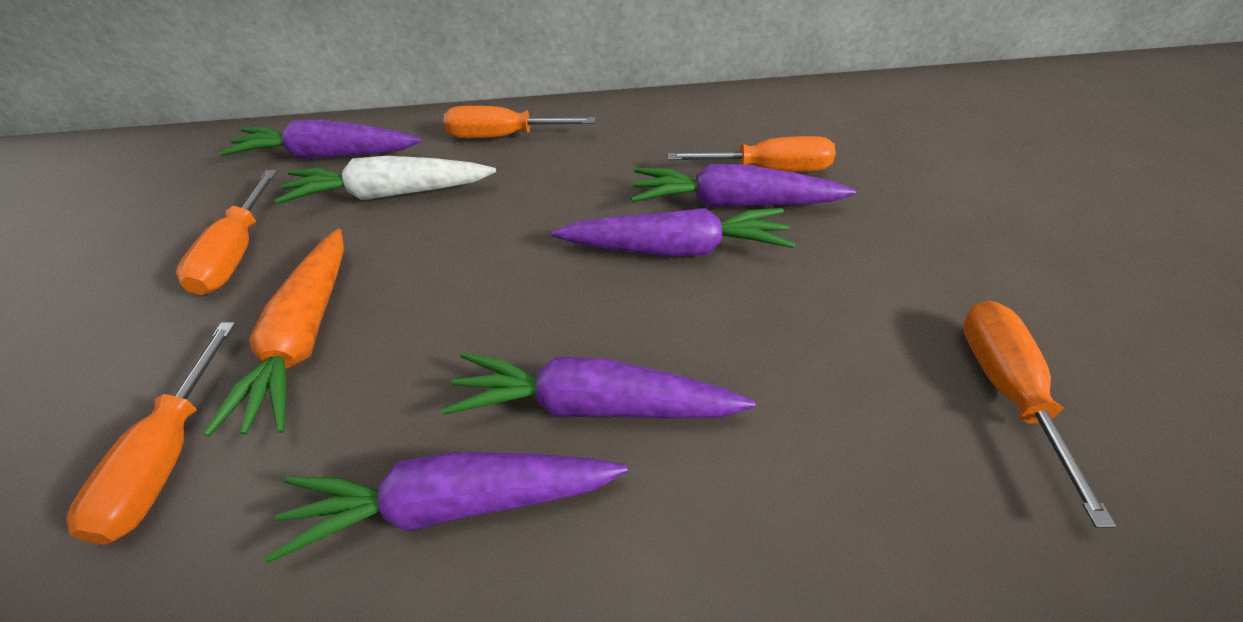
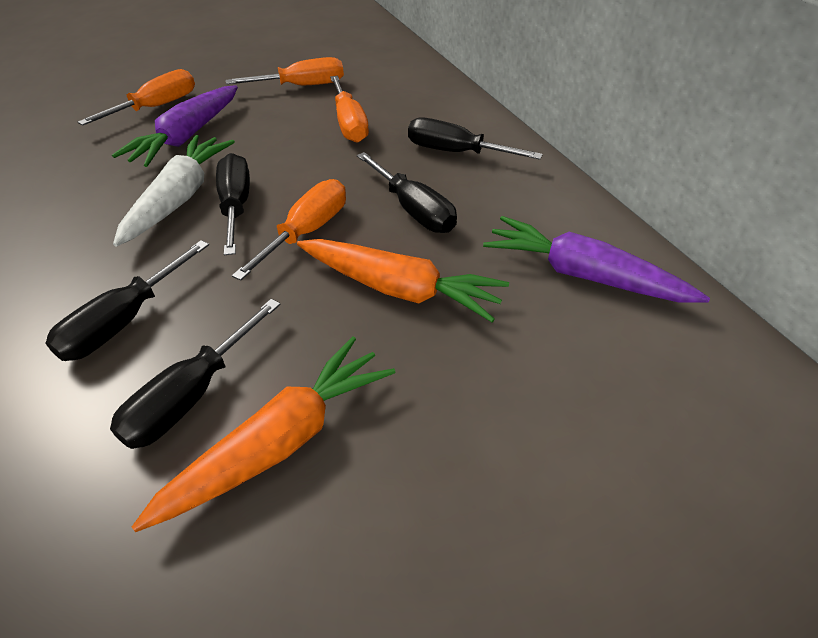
black screwdriver: 0 -> 5
orange carrot: 1 -> 2
orange screwdriver: 5 -> 4
purple carrot: 5 -> 2

